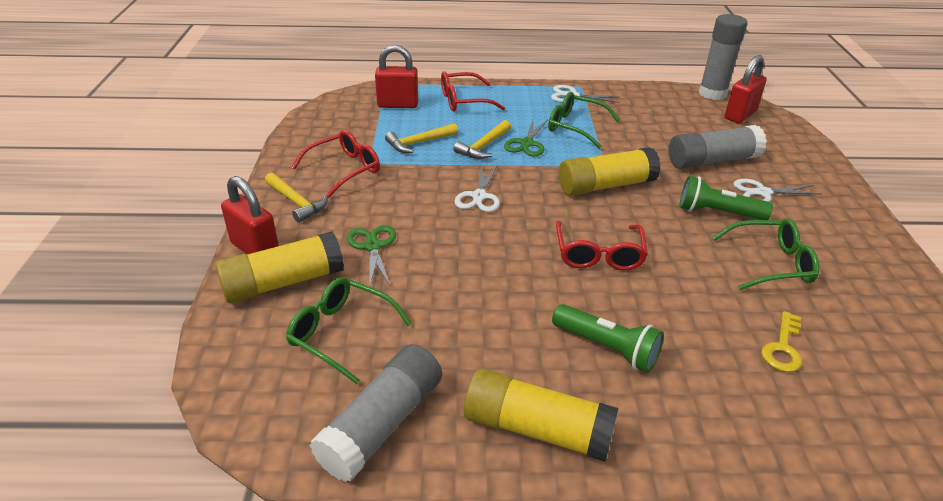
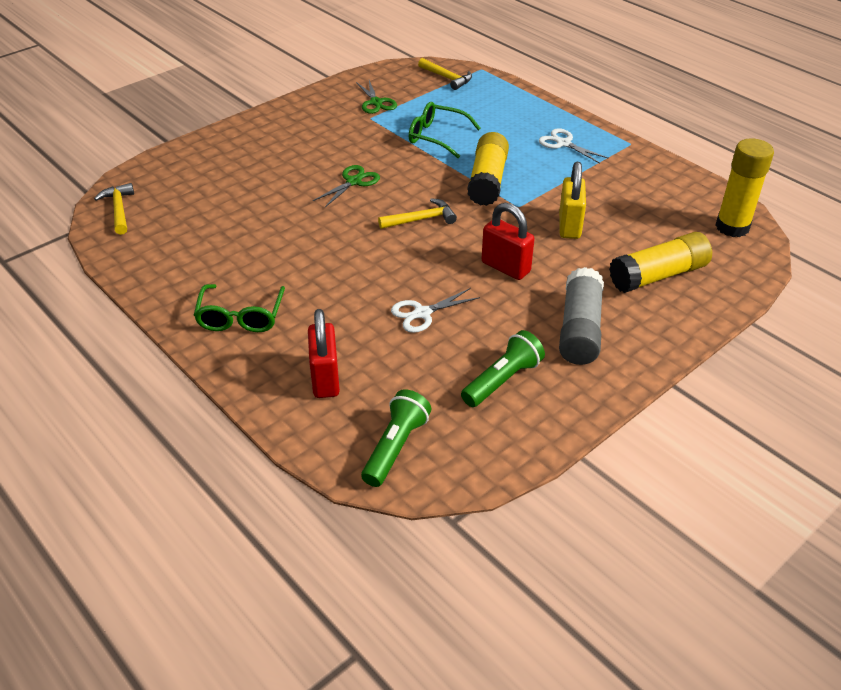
green glasses: 3 -> 2
grey glue stick: 3 -> 1
red glasses: 3 -> 0
red padlock: 3 -> 2
white scissors: 3 -> 2
yellow key: 1 -> 0
yellow padlock: 0 -> 1

